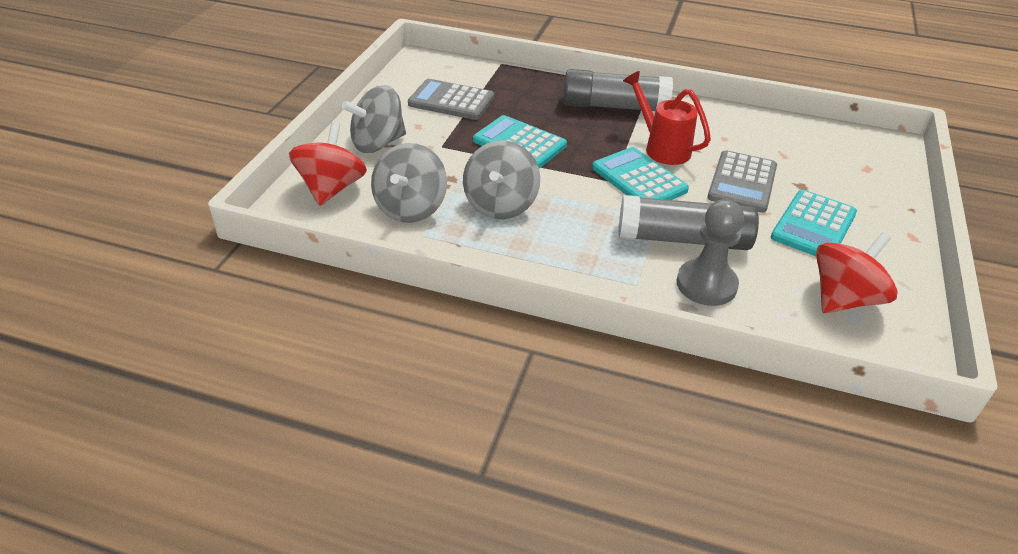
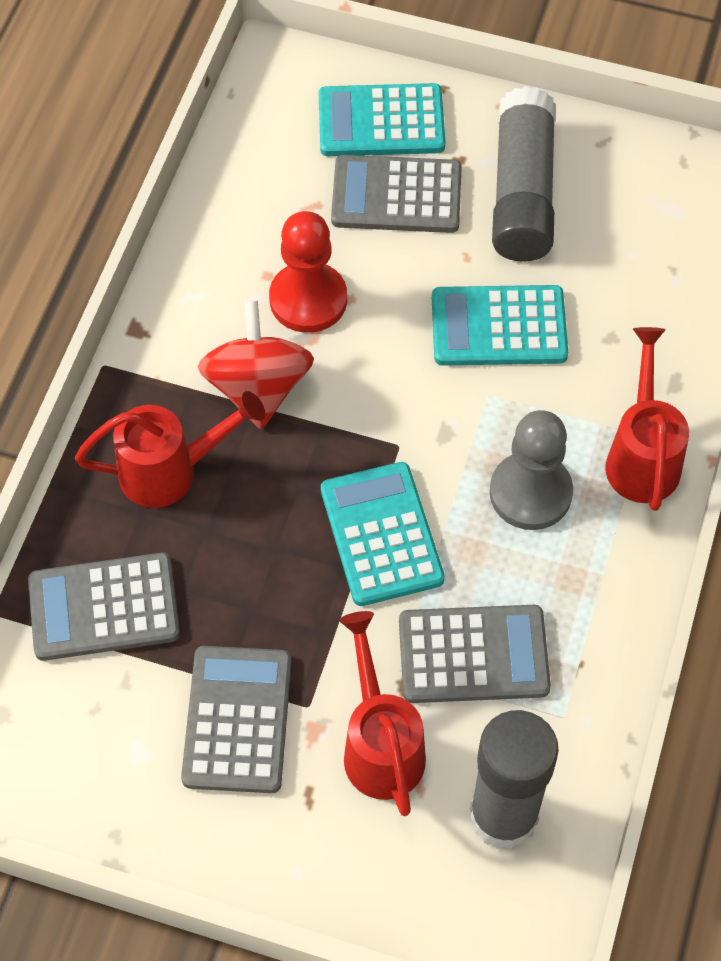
grey calculator: 2 -> 4
grey spinning top: 3 -> 0
red pawn: 0 -> 1
red spinning top: 2 -> 1
red watering can: 1 -> 3

